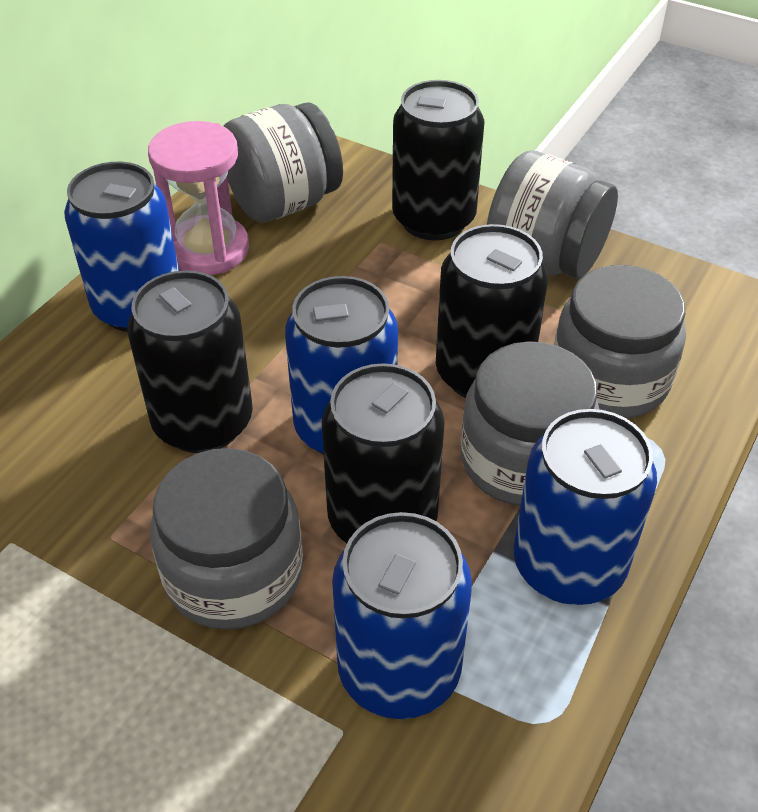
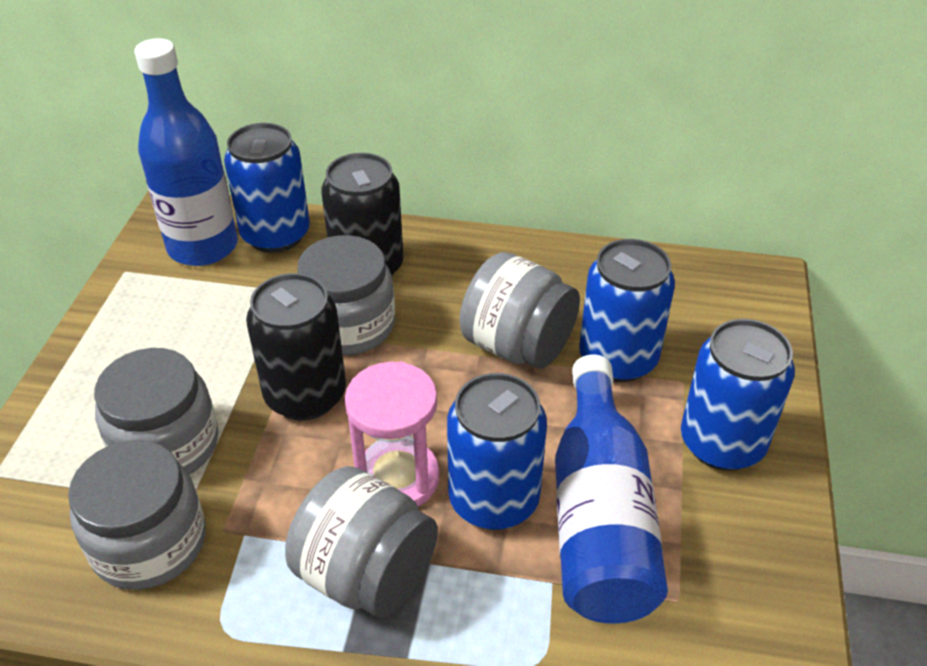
black can: 4 -> 2
blue bottle: 0 -> 2

